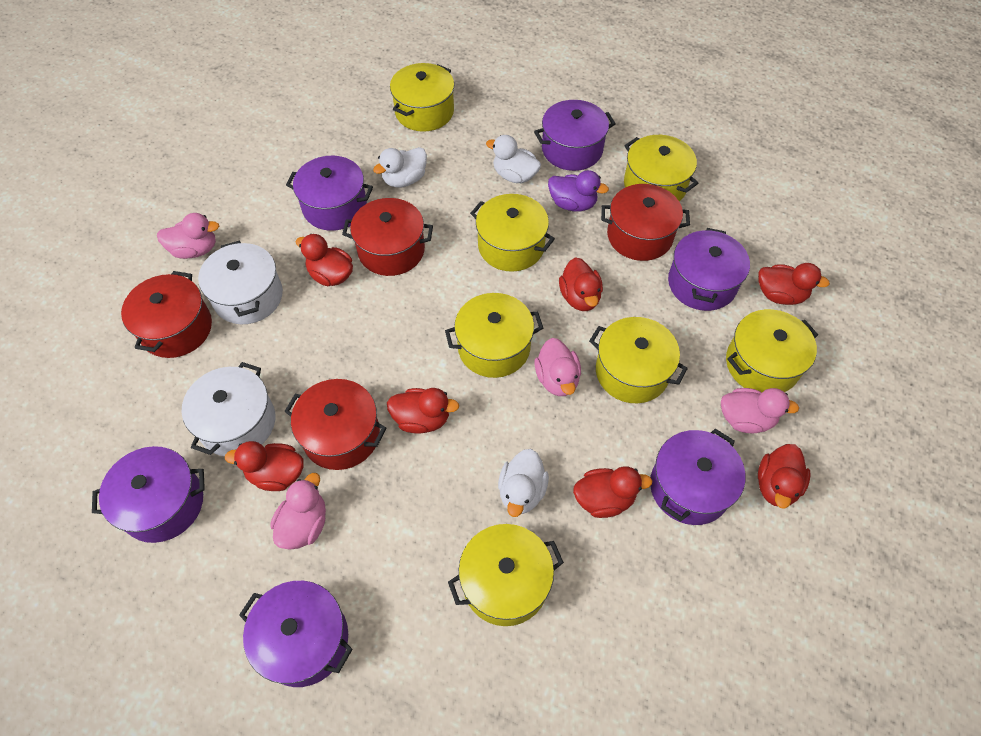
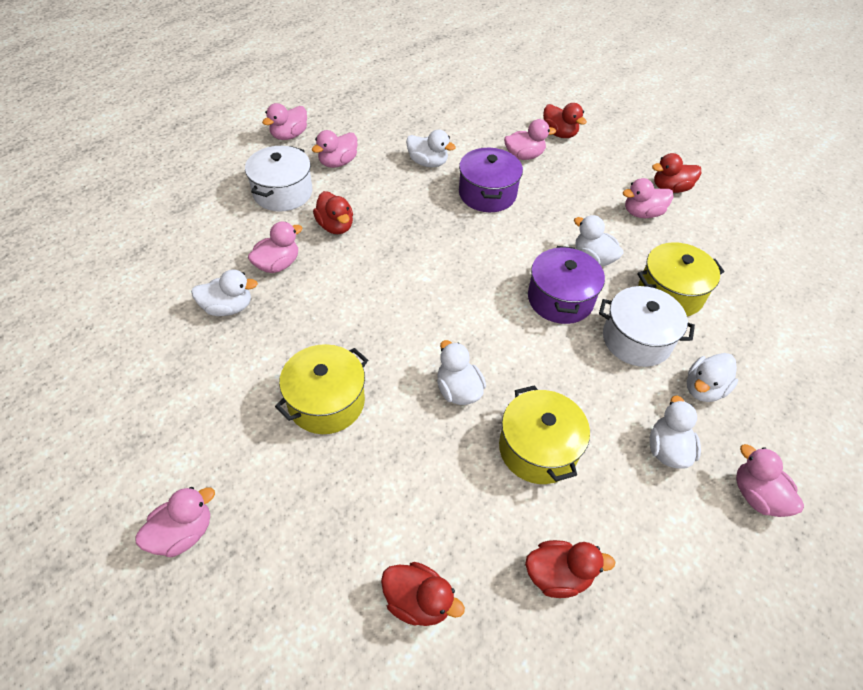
pink duck: 4 -> 7
purple duck: 1 -> 0
purple pot: 6 -> 2
red duck: 7 -> 5
red pot: 4 -> 0
white duck: 3 -> 6
yellow pot: 7 -> 3

